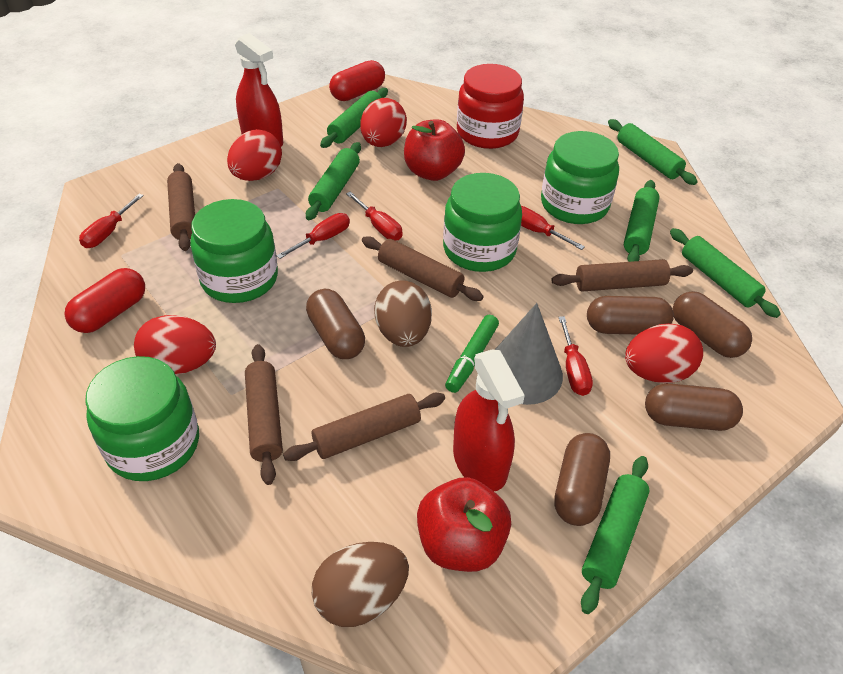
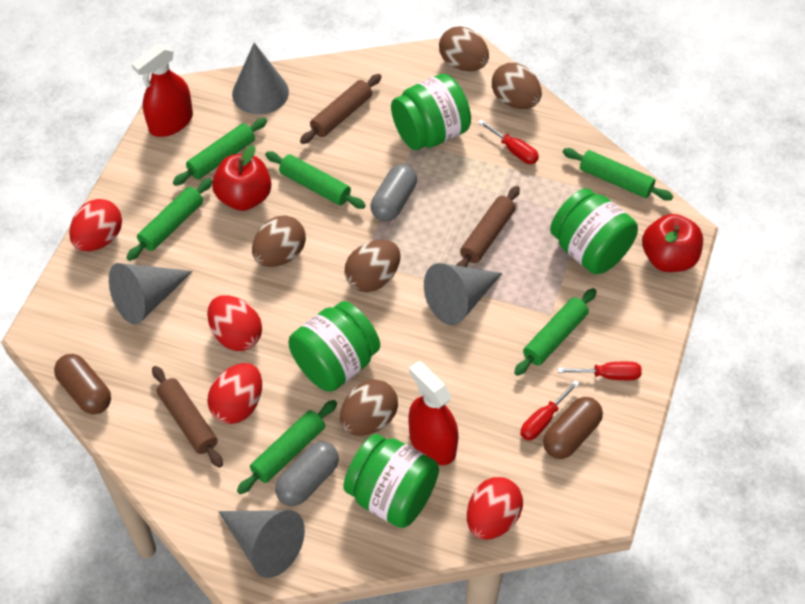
brown capsule: 5 -> 2
brown egg: 2 -> 5
brown rolling pin: 5 -> 3
green marker: 1 -> 0
grey capsule: 0 -> 2
grey cone: 1 -> 4
red capsule: 2 -> 0
red jar: 1 -> 0
red screwdriver: 5 -> 3

